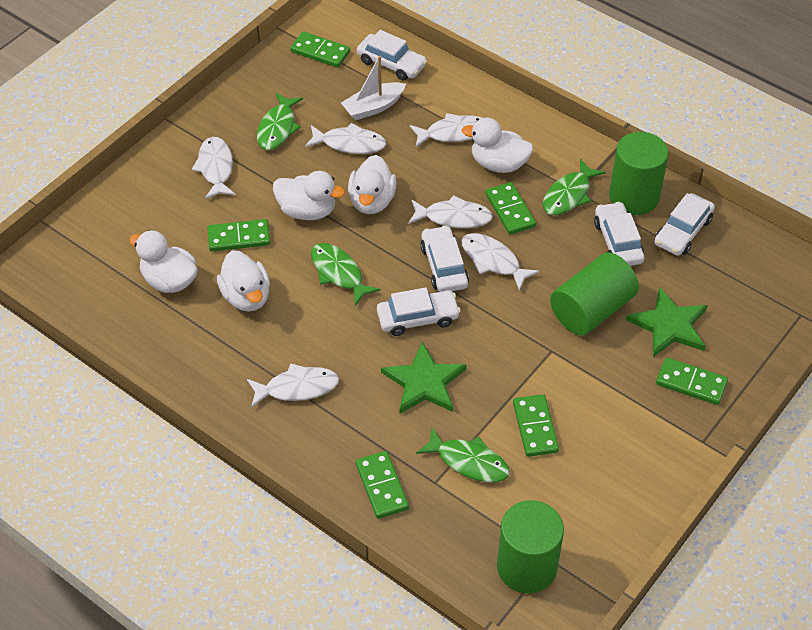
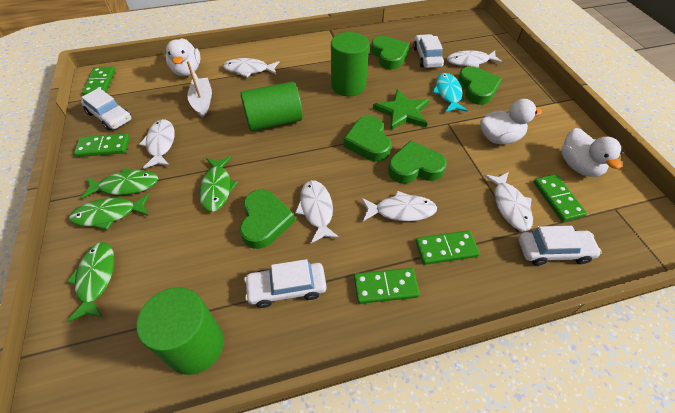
green domino: 6 -> 5
green heart: 0 -> 5
green star: 2 -> 1
turquoise fish: 0 -> 1
white car: 5 -> 4
white duck: 5 -> 3

